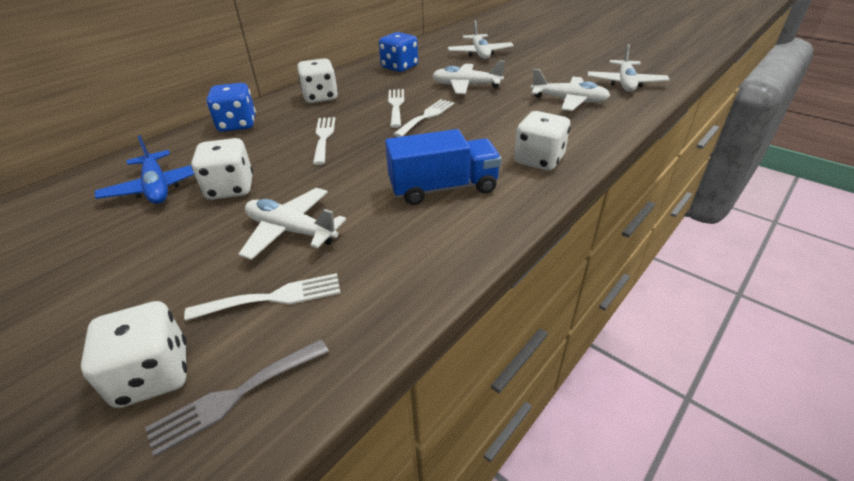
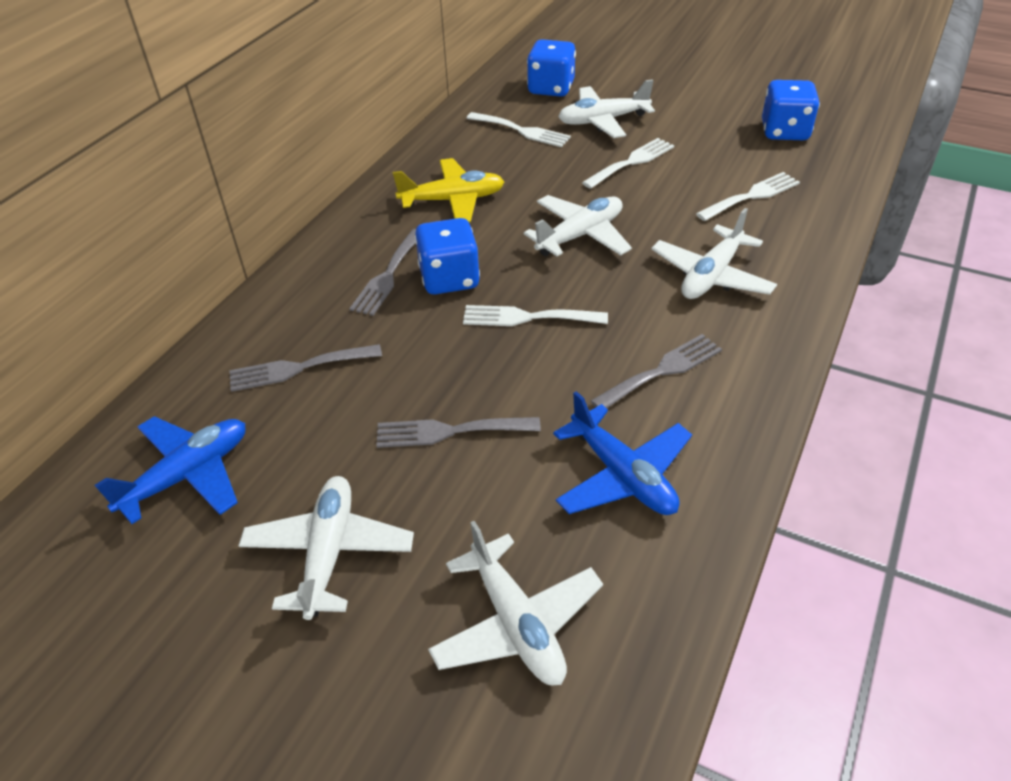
blue dice: 2 -> 3
blue plane: 1 -> 2
blue truck: 1 -> 0
grey fork: 1 -> 4
white dice: 4 -> 0
yellow plane: 0 -> 1

